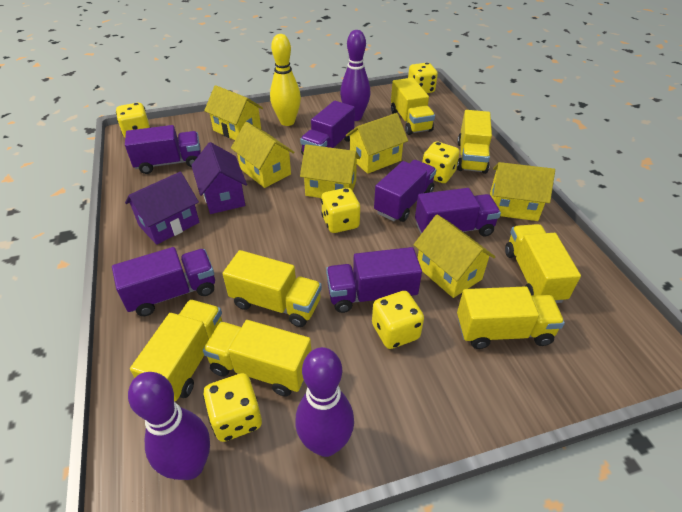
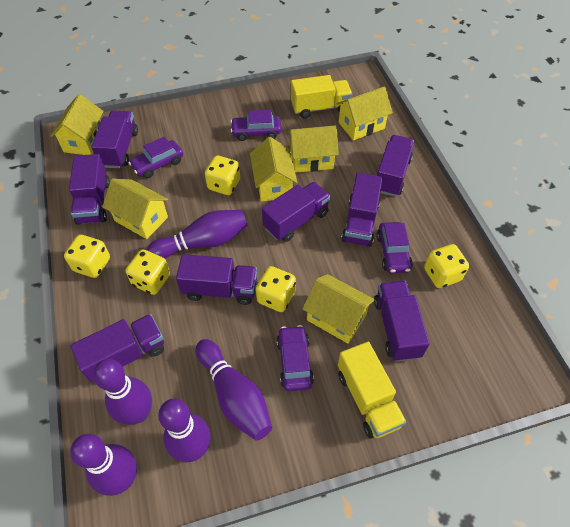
purple bowling pin: 3 -> 5
purple car: 0 -> 4
purple house: 2 -> 0
purple truck: 6 -> 8
yellow bowling pin: 1 -> 0
yellow dice: 6 -> 5
yellow truck: 7 -> 2

